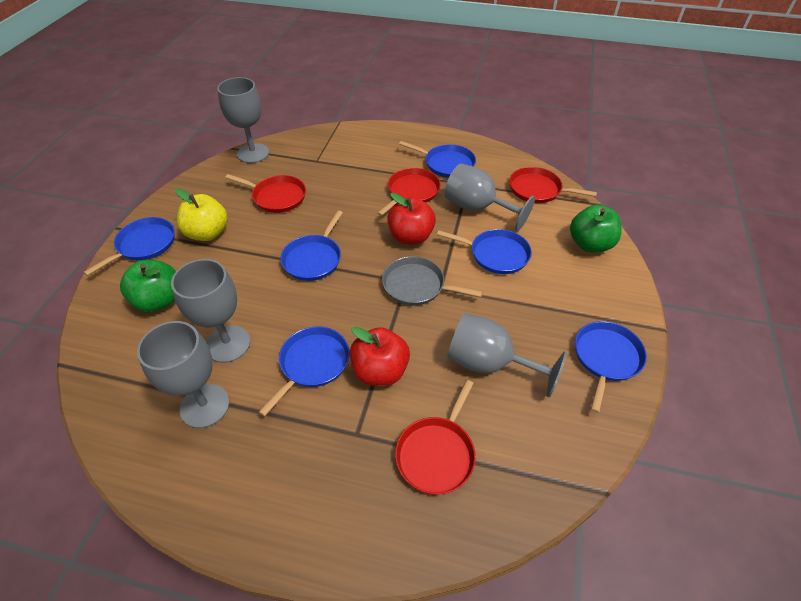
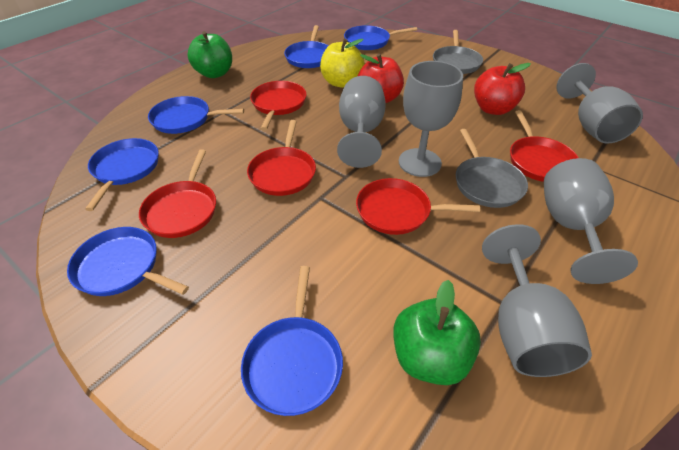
grey pan: 1 -> 2
red pan: 4 -> 5

